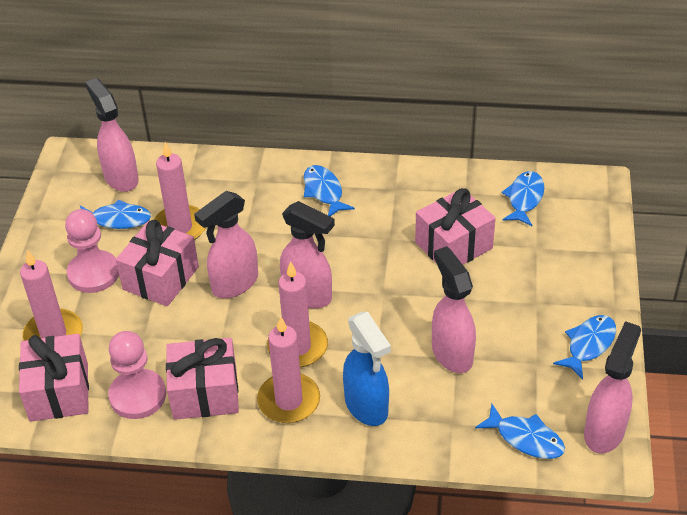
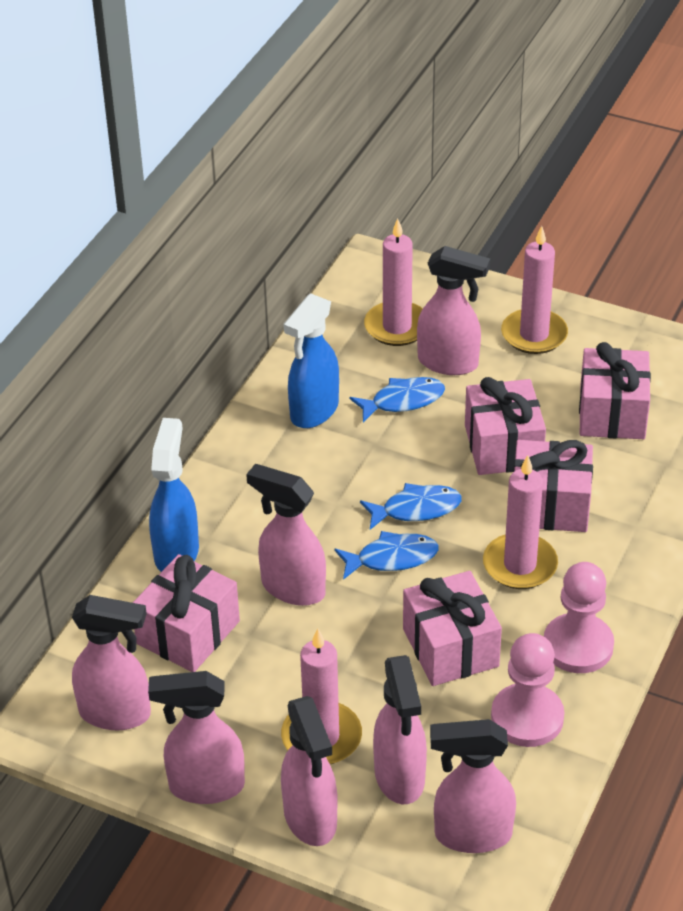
blue fish: 5 -> 3
blue spray bottle: 1 -> 2
pink gift: 4 -> 5
pink spray bottle: 5 -> 7

